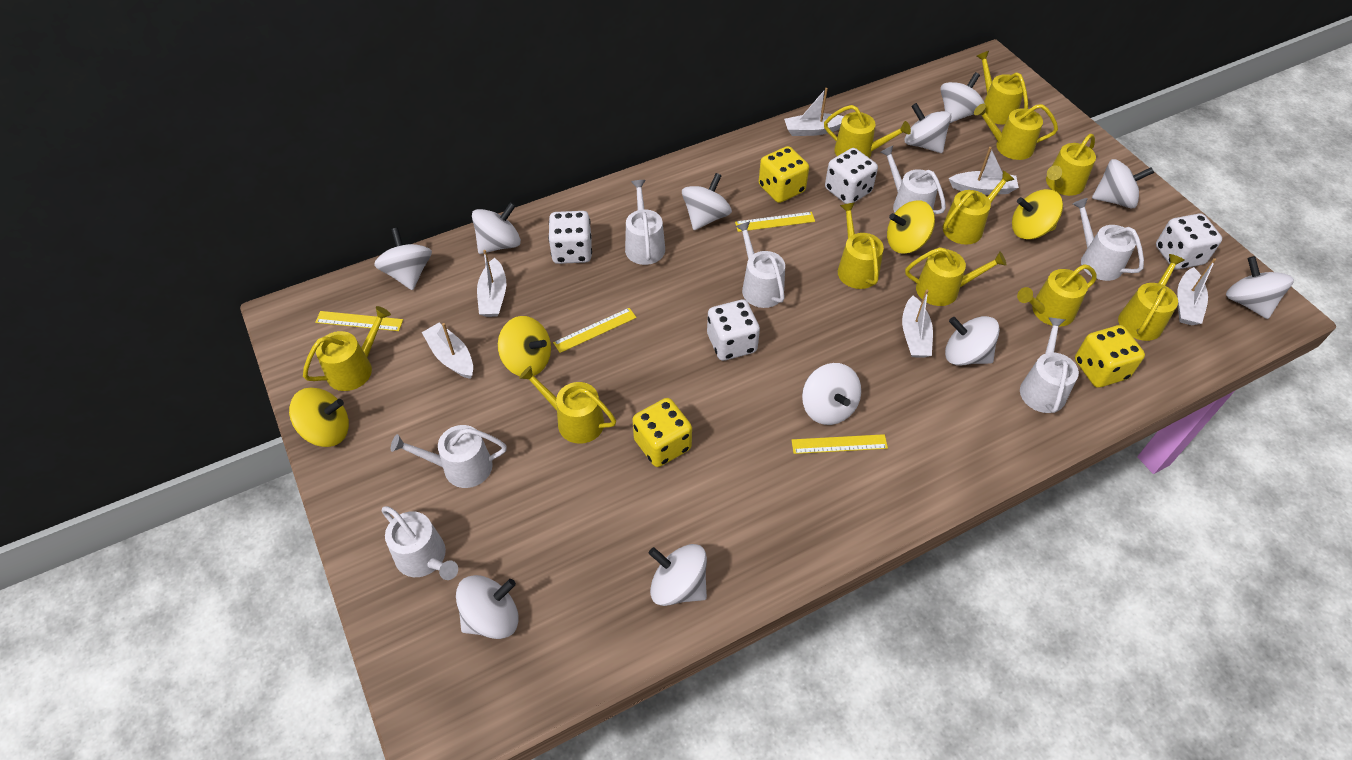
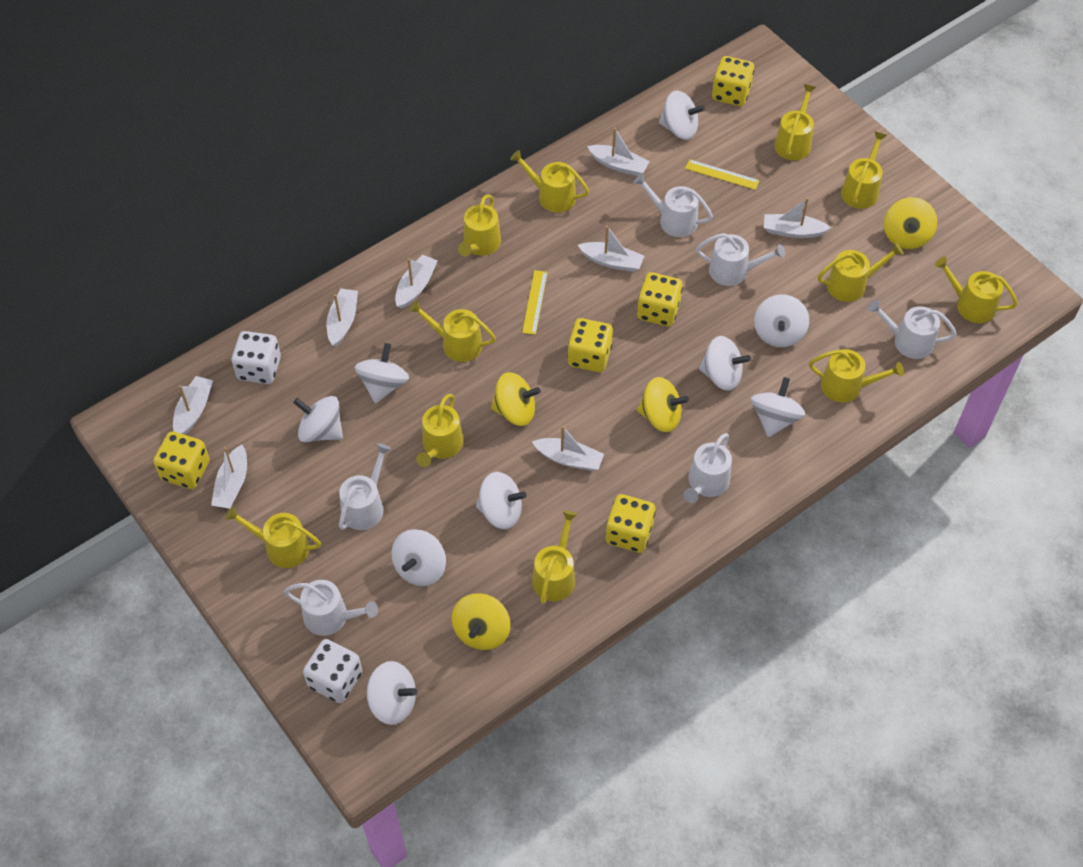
white boat: 6 -> 8
white dice: 4 -> 2
white spinning top: 11 -> 9
white watering can: 7 -> 6
yellow dice: 3 -> 5
yellow ruler: 4 -> 2

